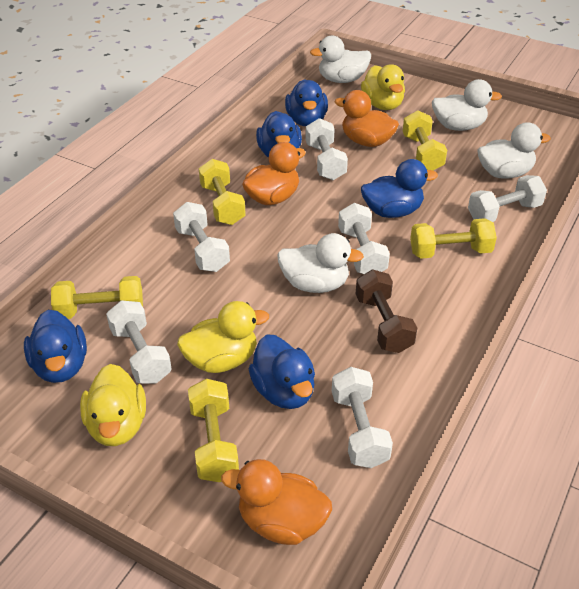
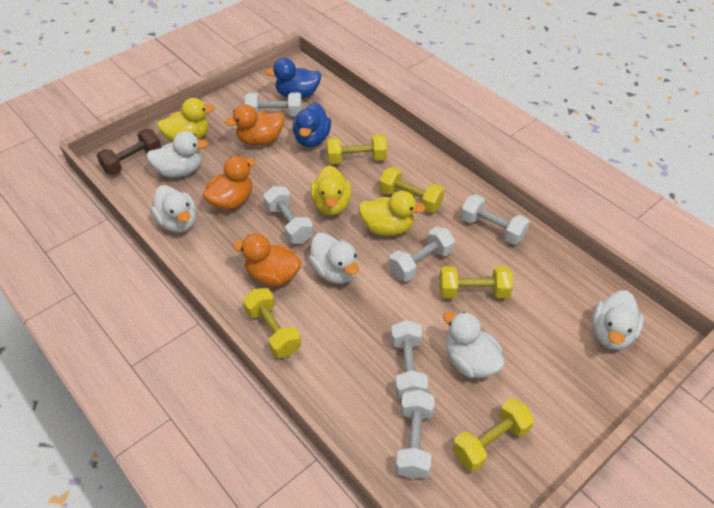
blue duck: 5 -> 2
white duck: 4 -> 5

